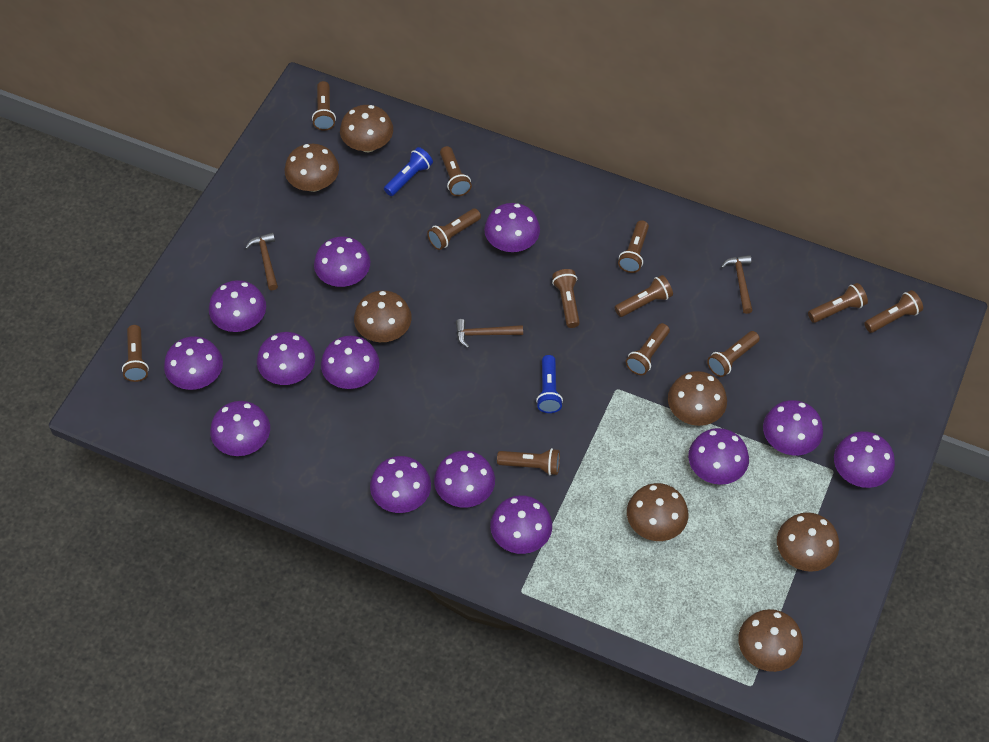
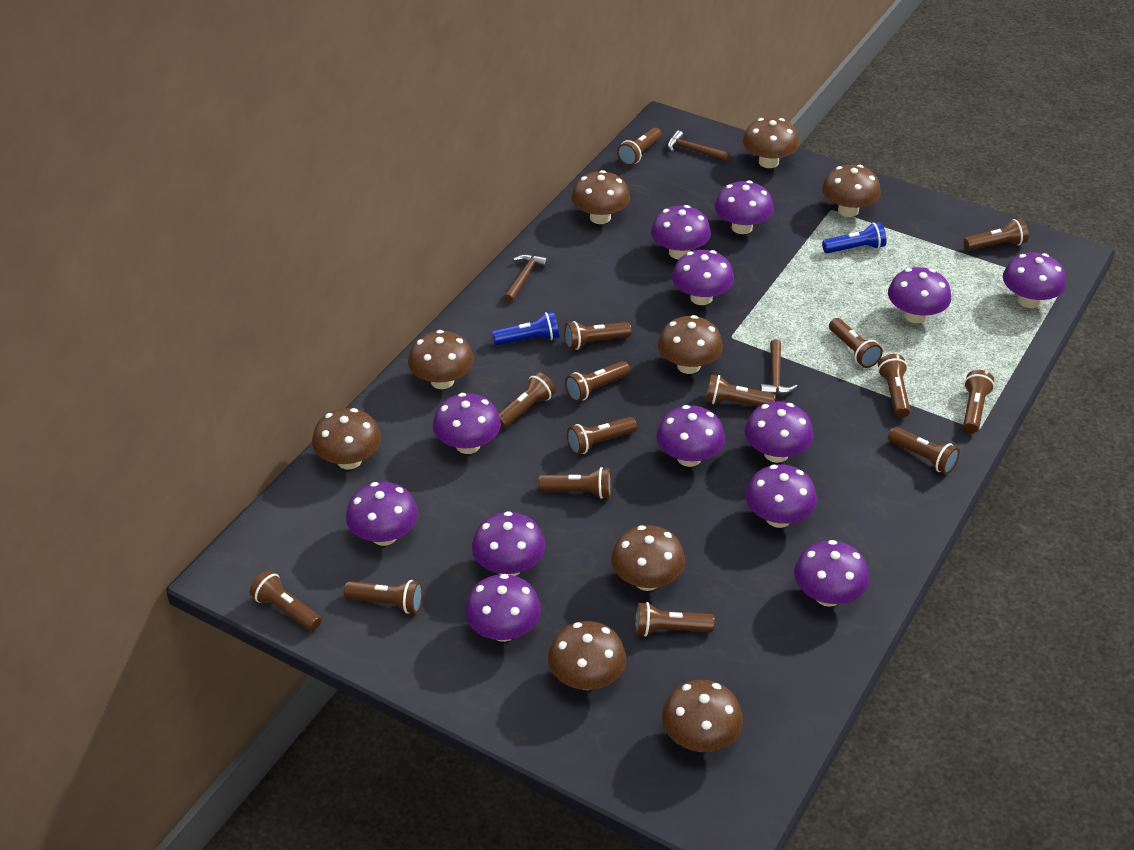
brown flashlight: 12 -> 15
brown mushroom: 7 -> 9

